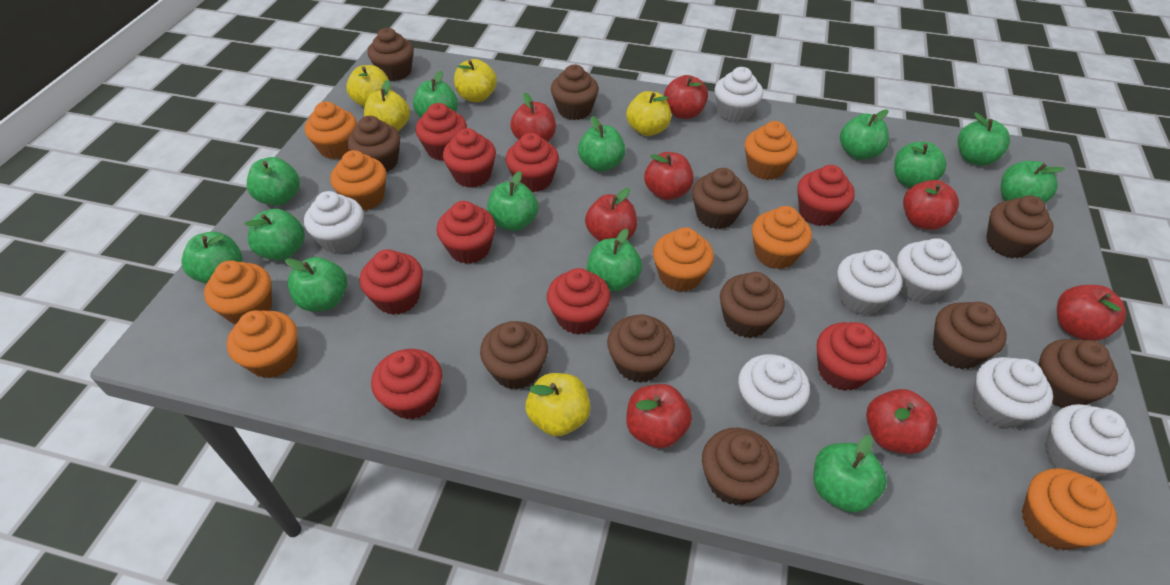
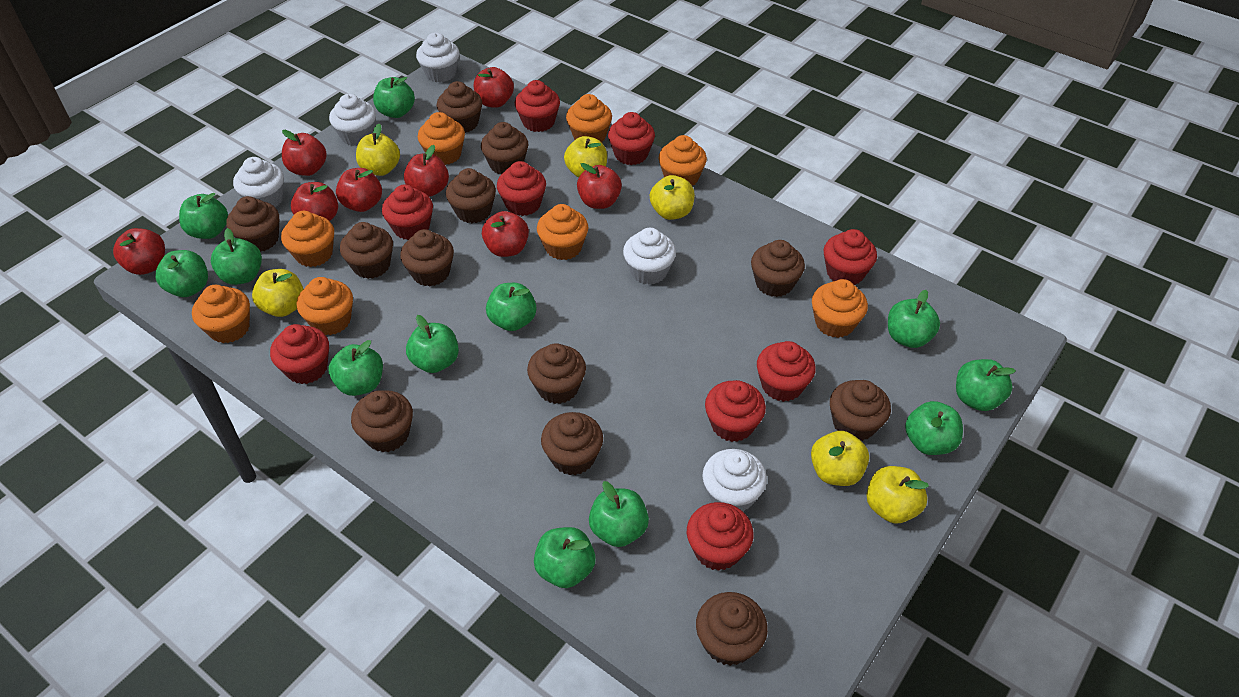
brown cupcake: 11 -> 12
green apple: 13 -> 12
white cupcake: 7 -> 5
yellow apple: 5 -> 6

